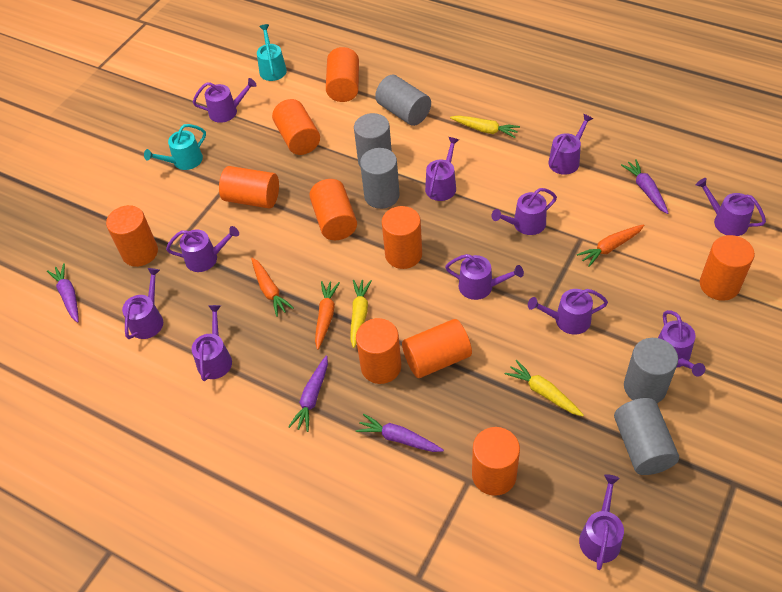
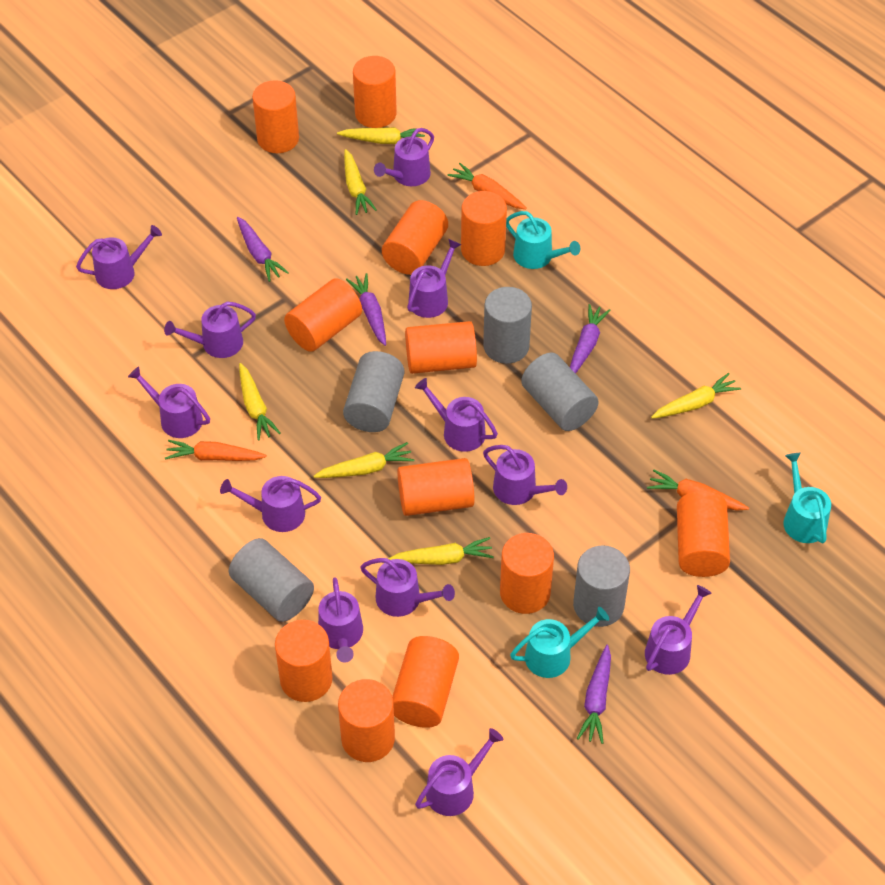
orange cylinder: 10 -> 12
turquoise watering can: 2 -> 3
yellow carrot: 3 -> 6

